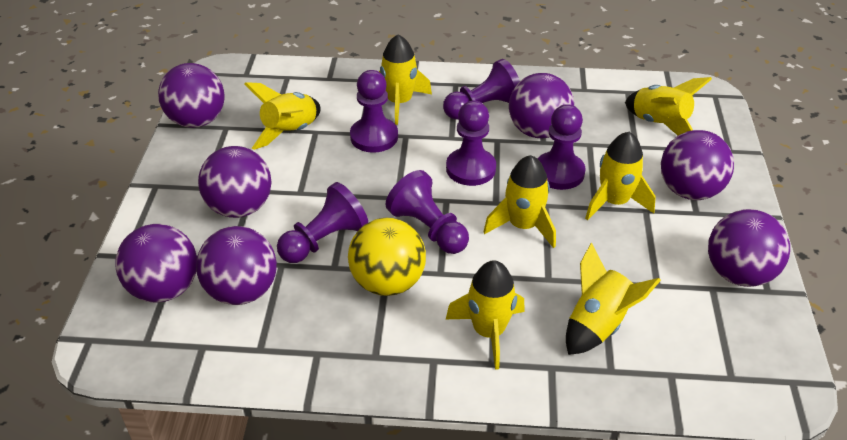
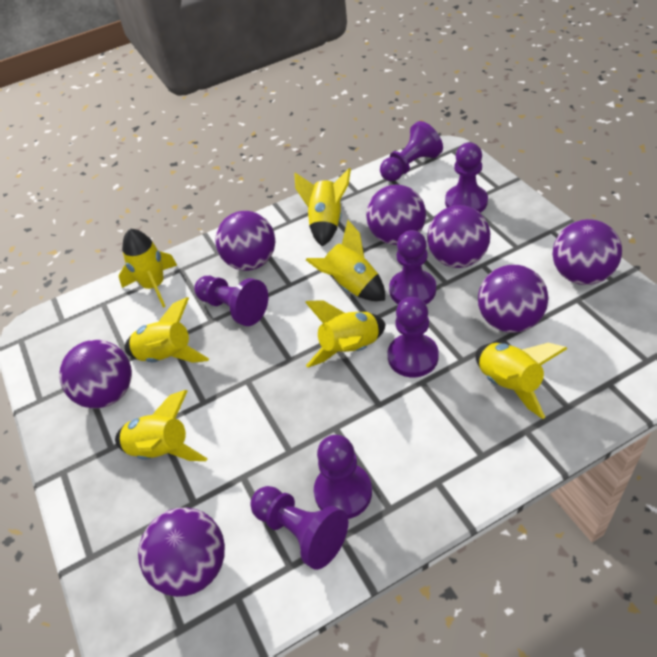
purple pawn: 6 -> 7
yellow ball: 1 -> 0

